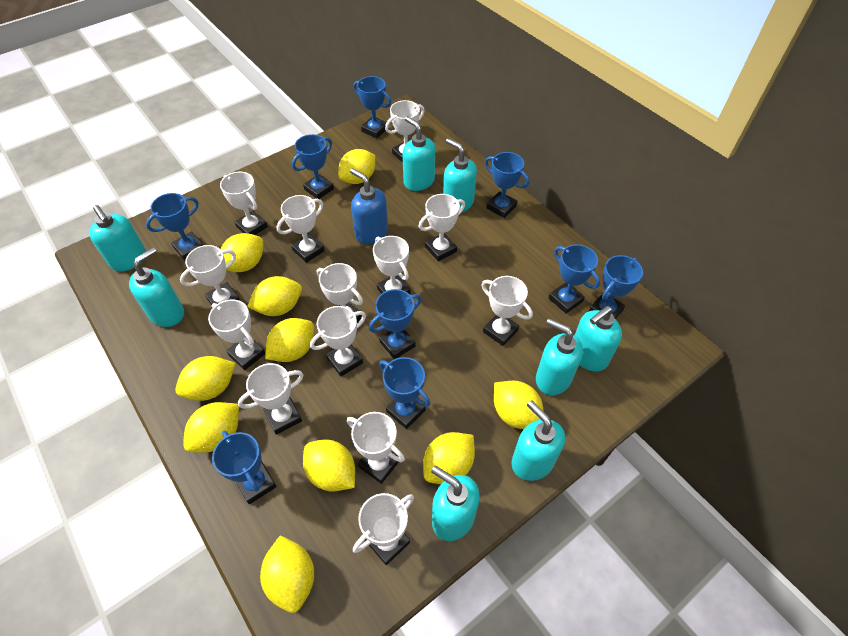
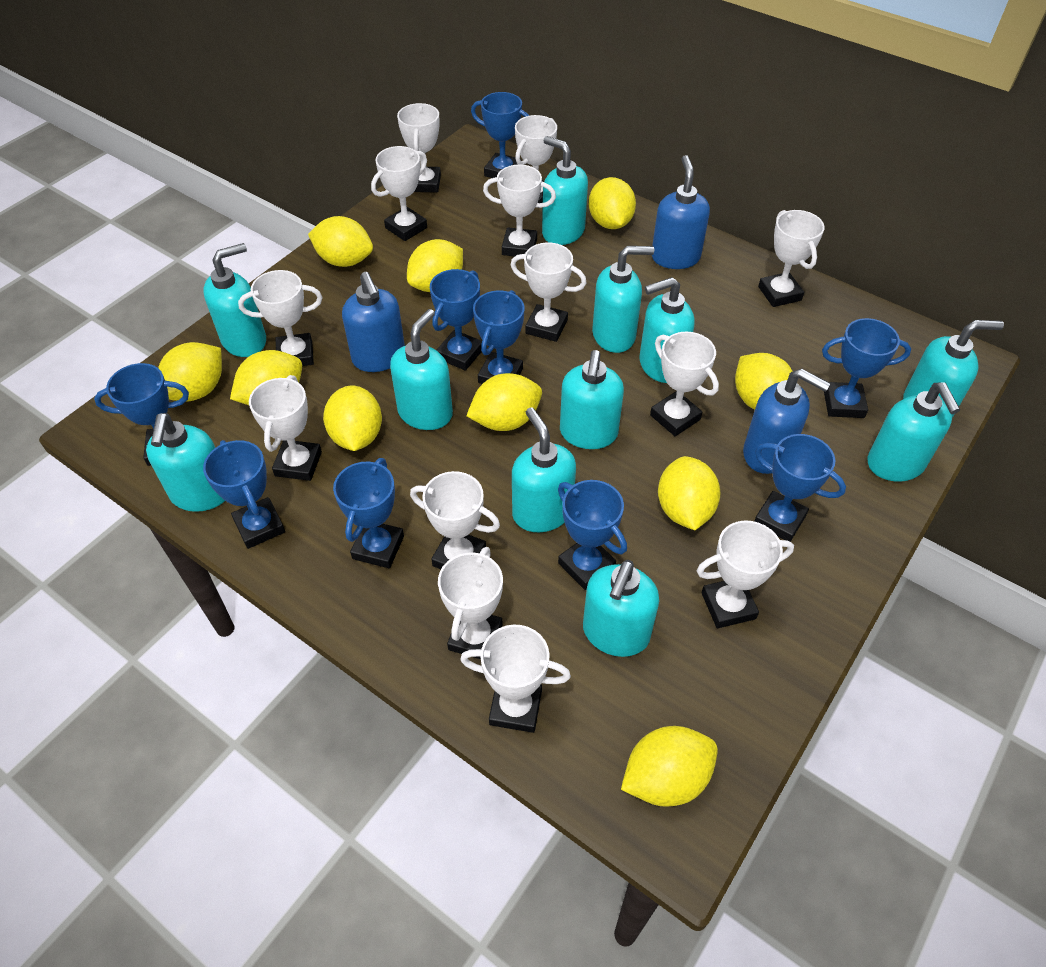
blue soap dispenser: 1 -> 3
turquoise soap dispenser: 8 -> 11

